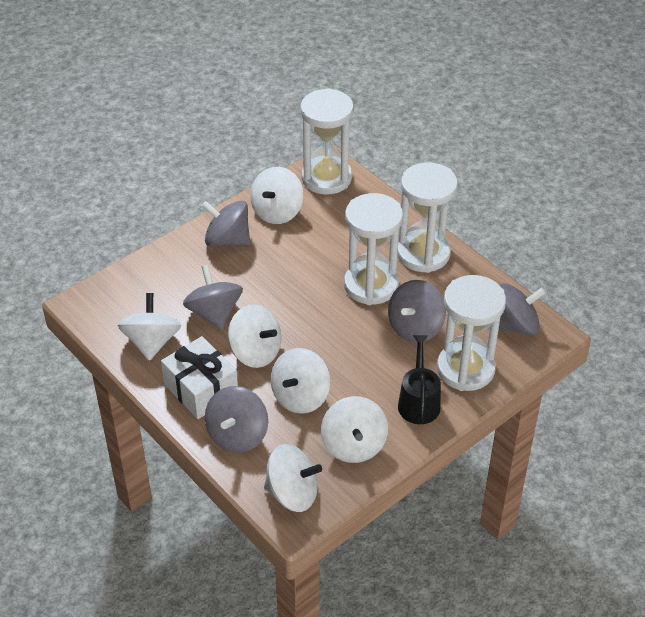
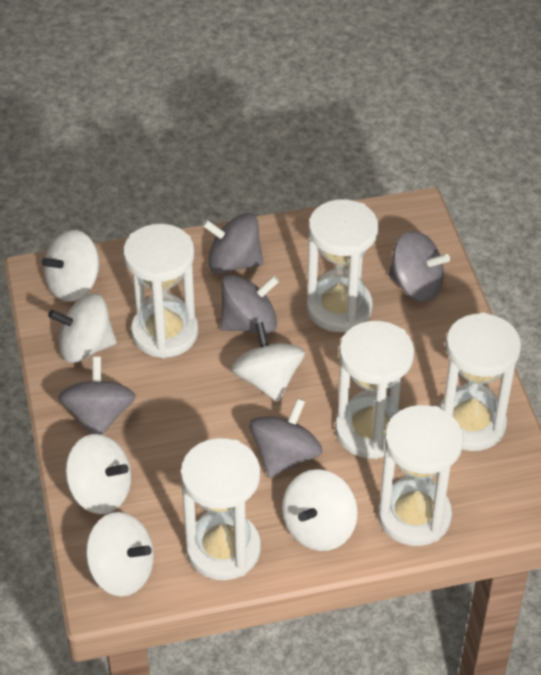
black watering can: 1 -> 0
white gift: 1 -> 0
white hourglass: 4 -> 6

